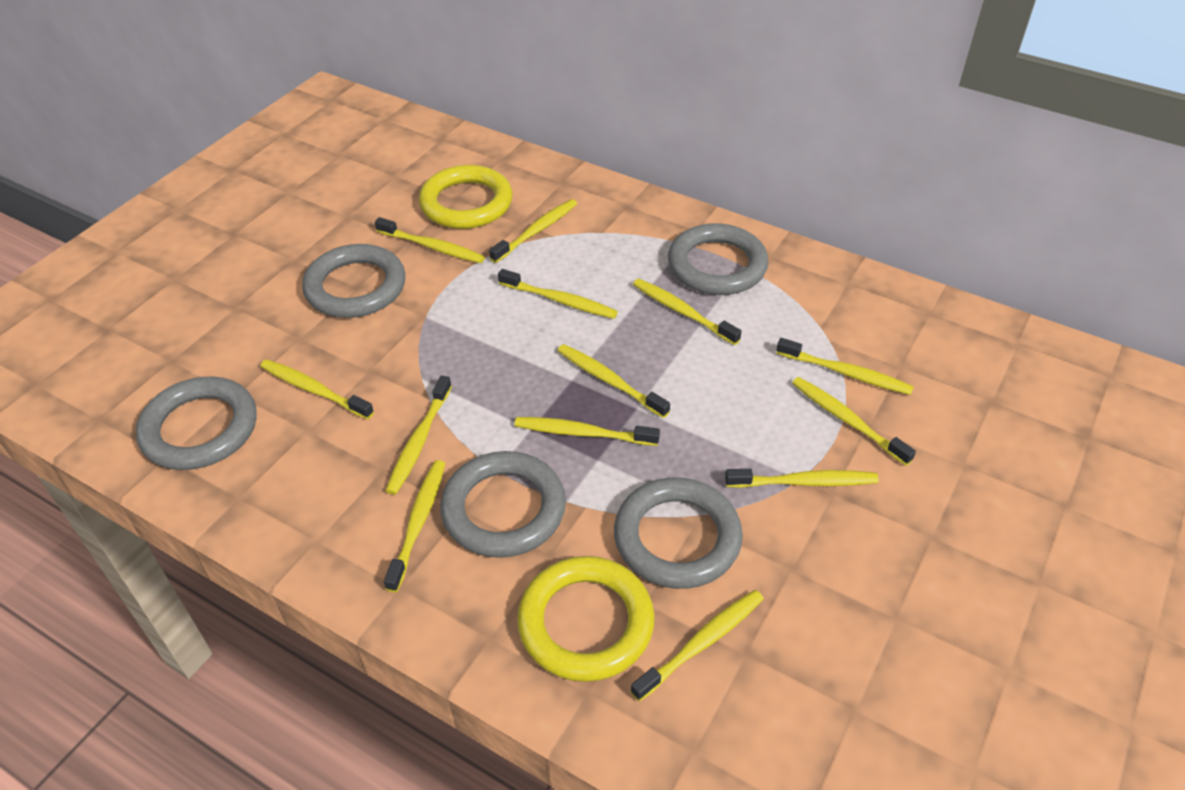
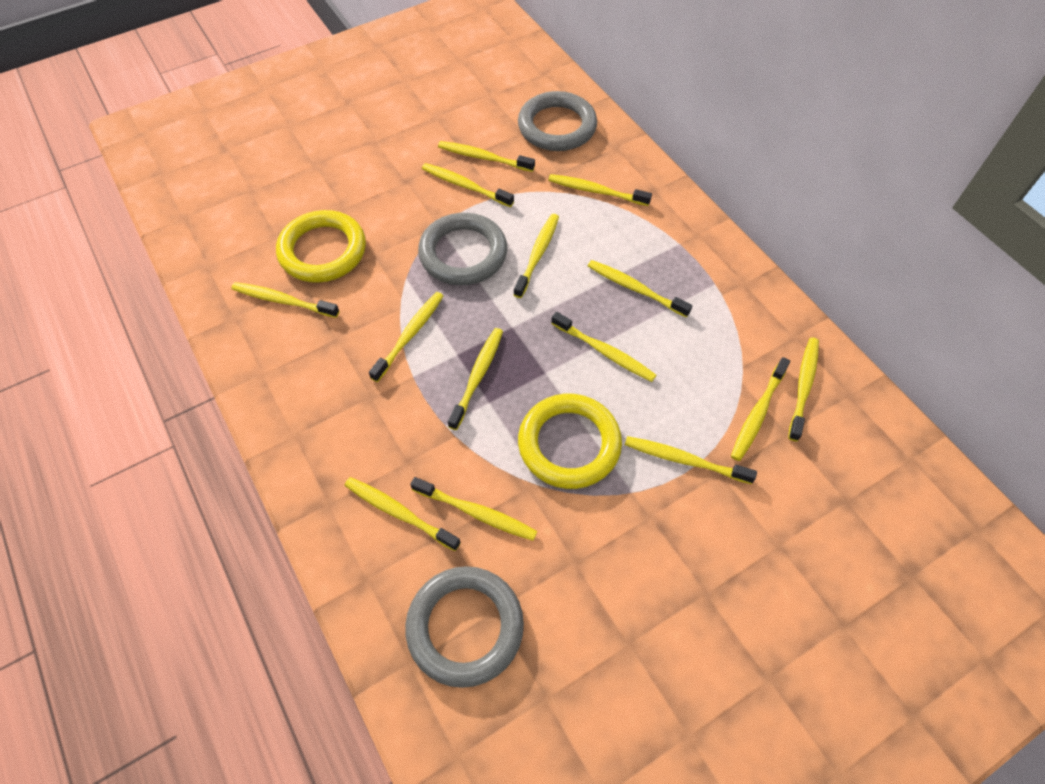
grey ring: 5 -> 3
yellow toothbrush: 13 -> 14

